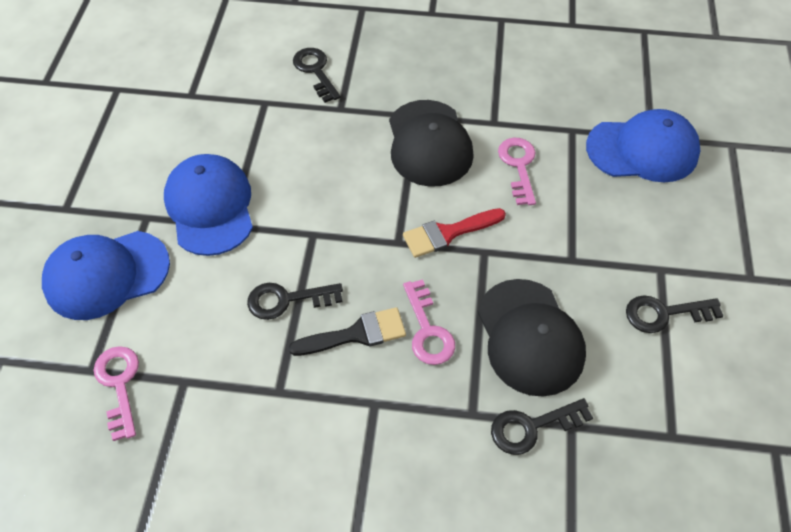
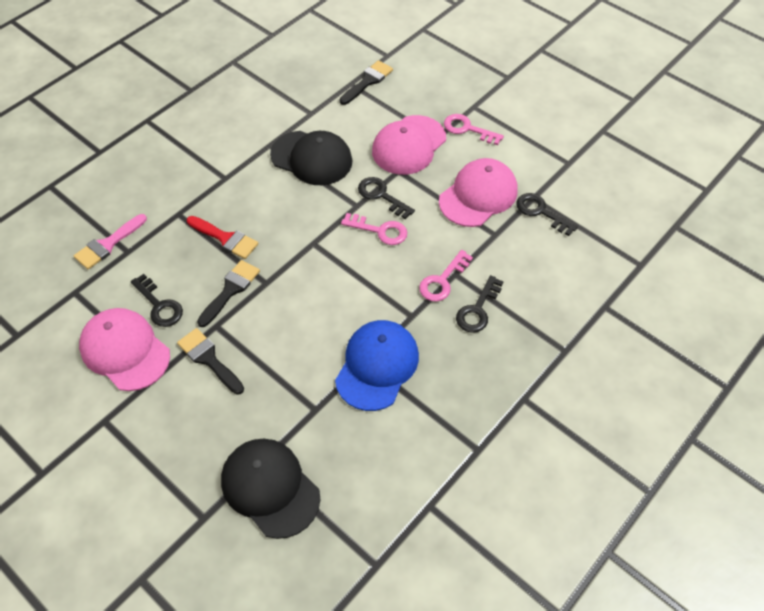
black brush: 1 -> 3
blue cap: 3 -> 1
pink brush: 0 -> 1
pink cap: 0 -> 3

